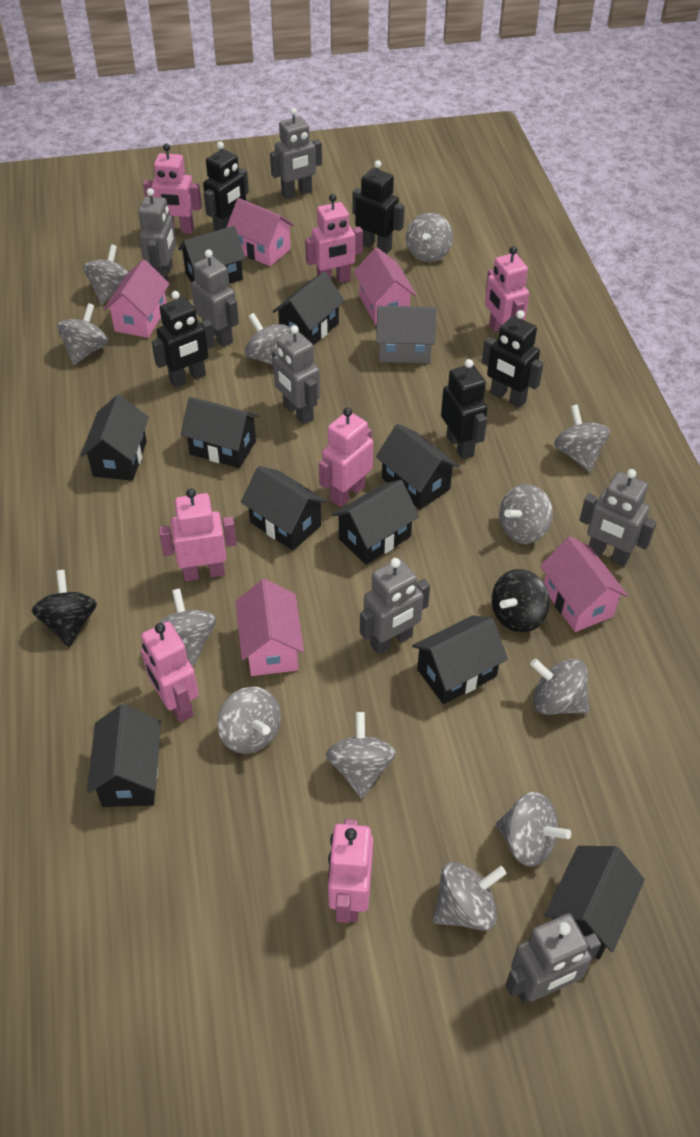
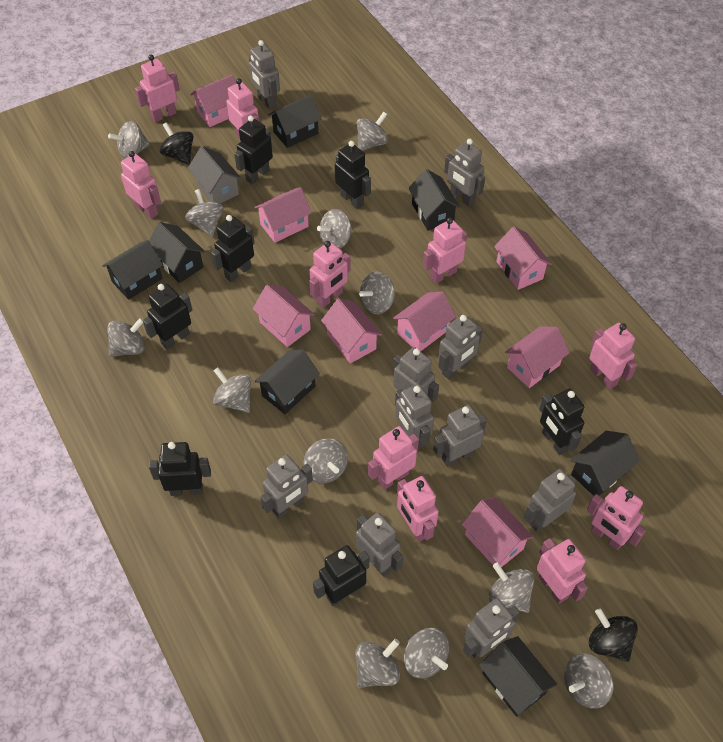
black house: 10 -> 7
black robot: 5 -> 7
grey robot: 7 -> 10
pink house: 5 -> 8
pink robot: 7 -> 10

